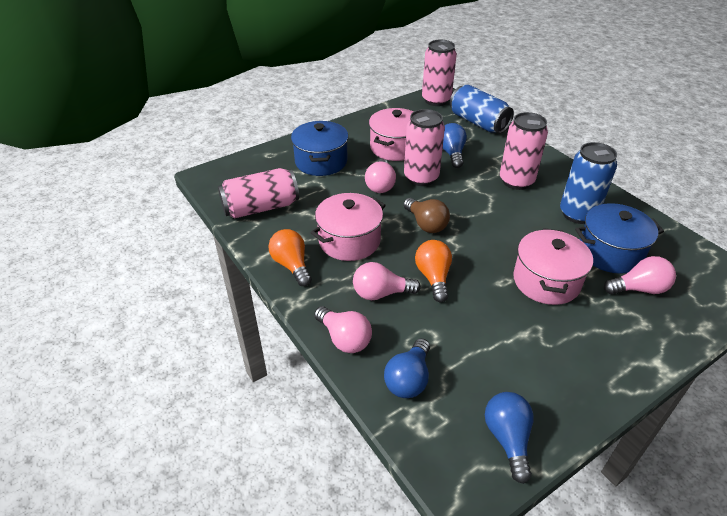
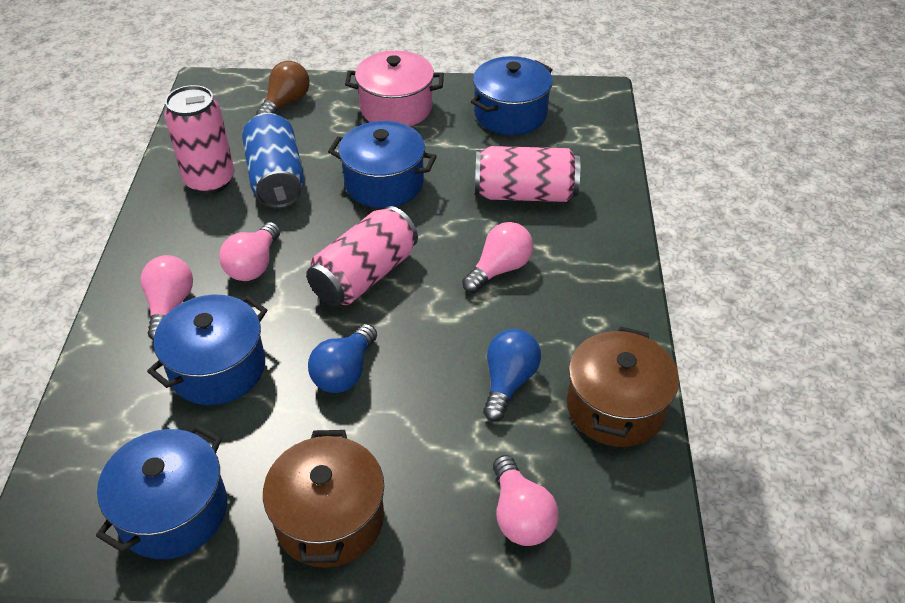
blue can: 2 -> 1
blue light bulb: 3 -> 2
blue pot: 2 -> 4
brown pot: 0 -> 2
orange light bulb: 2 -> 0
pink can: 4 -> 3
pink pot: 3 -> 1

